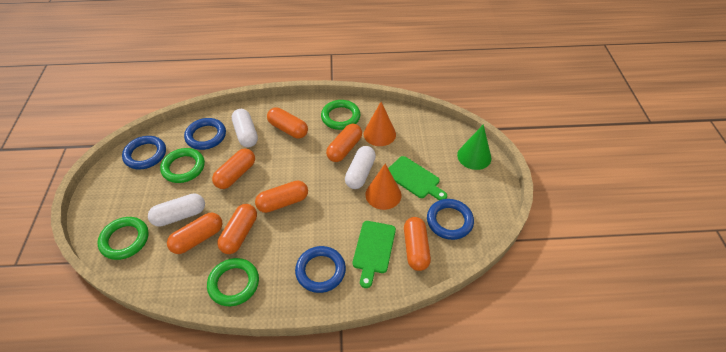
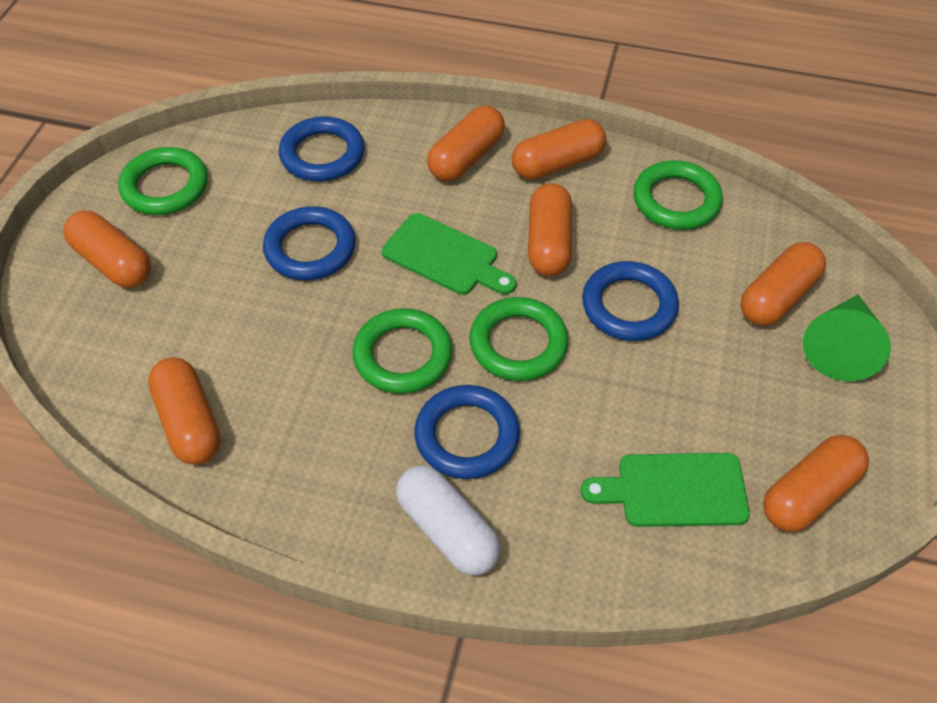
orange cone: 2 -> 0
white capsule: 3 -> 1

